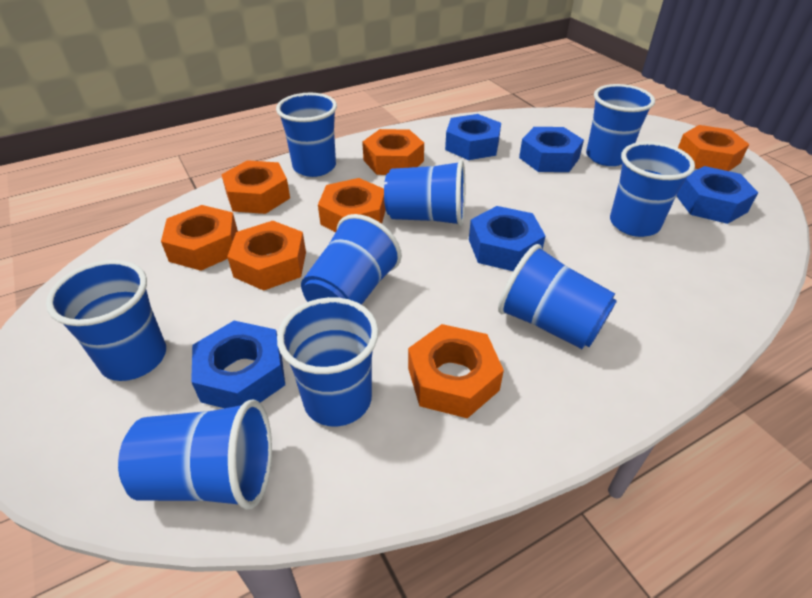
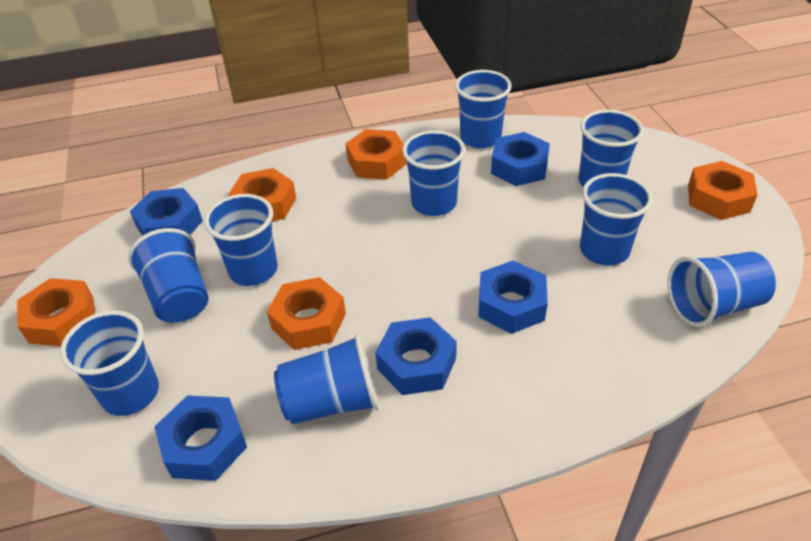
orange nut: 7 -> 5

